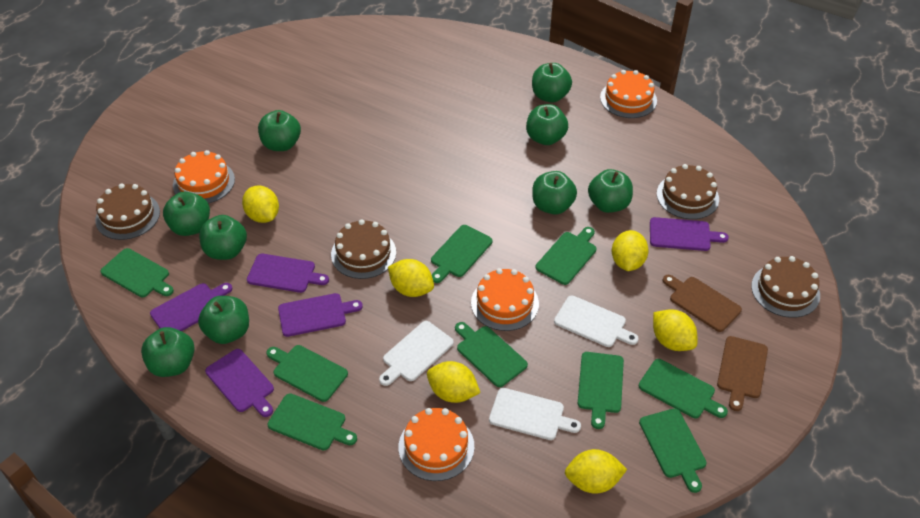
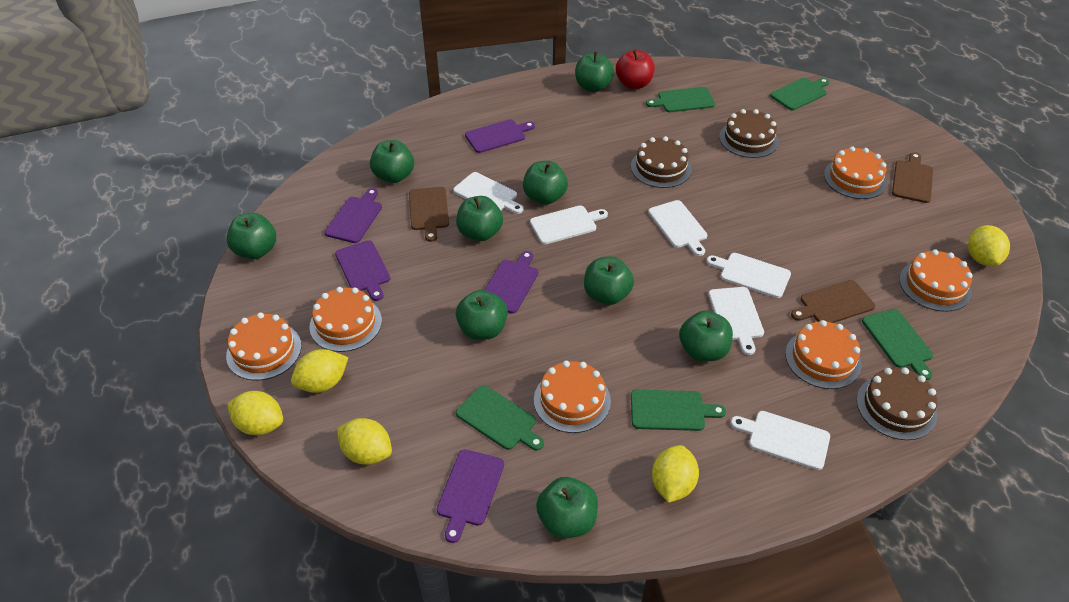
brown cake: 4 -> 3
brown cutting board: 2 -> 3
green cutting board: 9 -> 5
orange cake: 4 -> 6
red apple: 0 -> 1
white cutting board: 3 -> 6
yellow lemon: 6 -> 5

